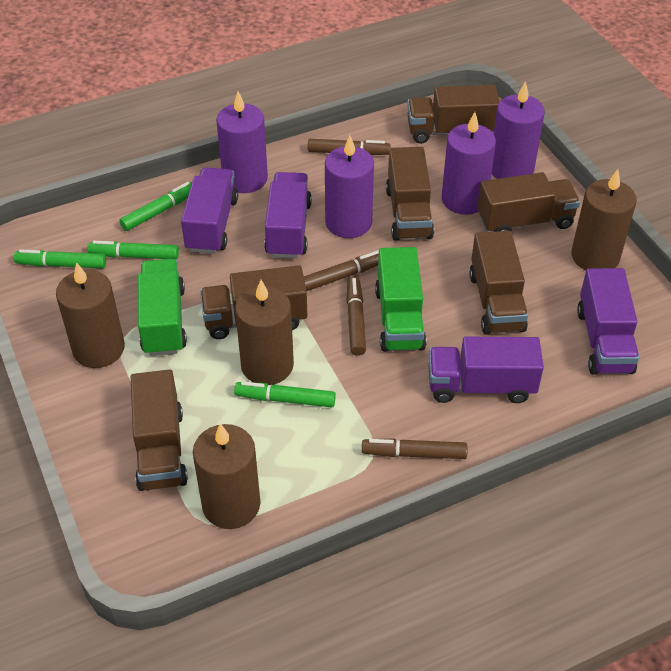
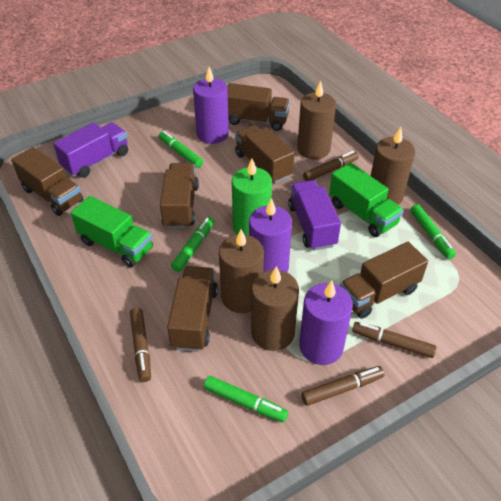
green candle: 0 -> 1
purple candle: 4 -> 3
purple truck: 4 -> 2

